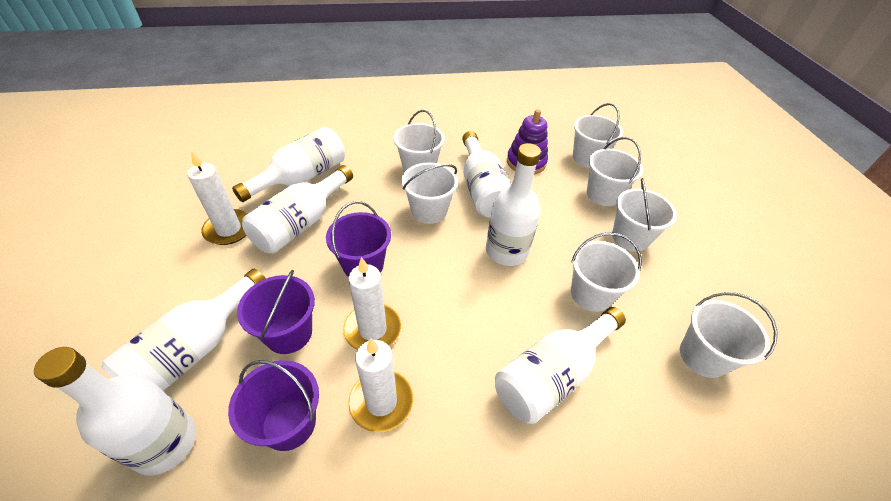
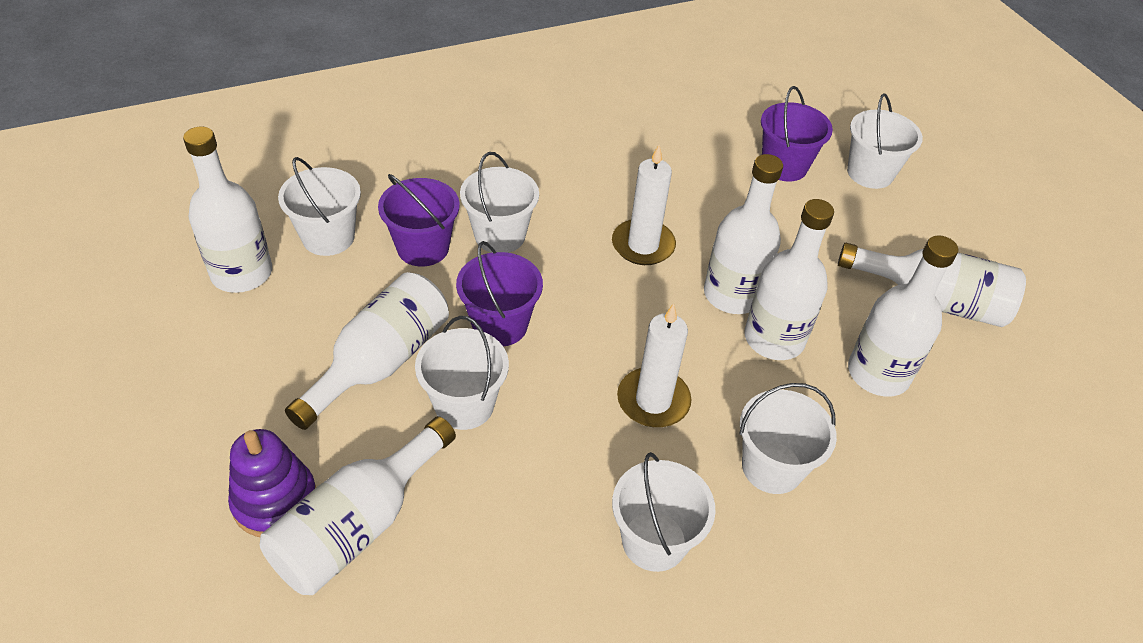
white bucket: 7 -> 6
white candle: 3 -> 2

